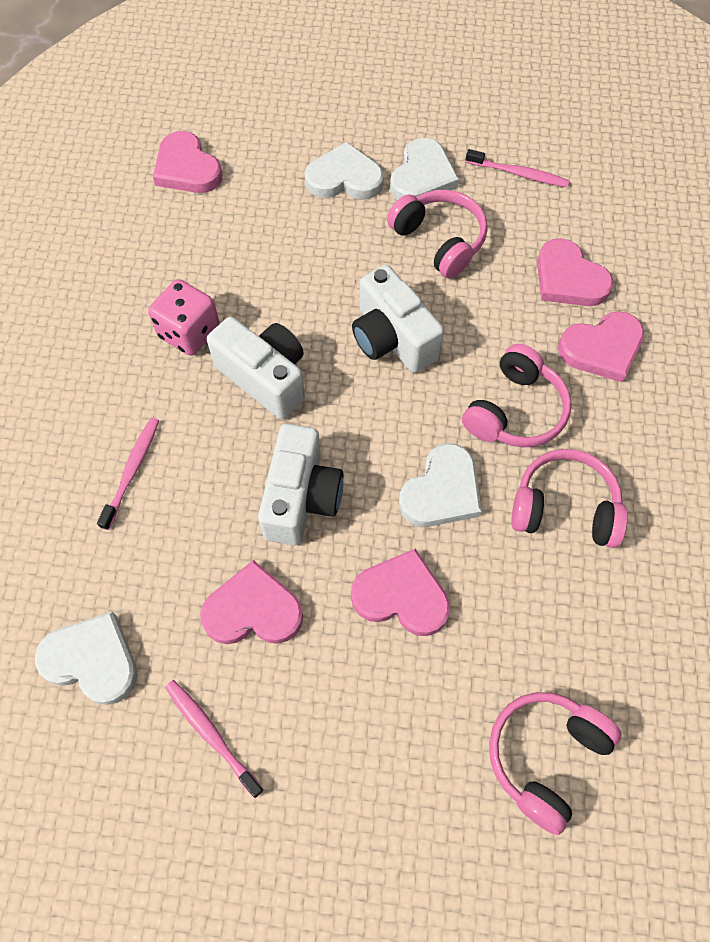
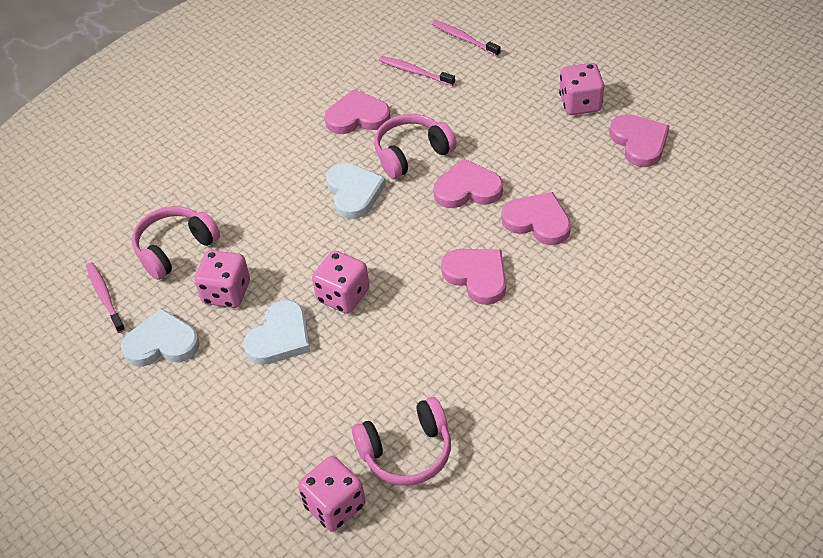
pink dice: 1 -> 4
pink headphones: 4 -> 3
white camera: 3 -> 0
white heart: 4 -> 3

